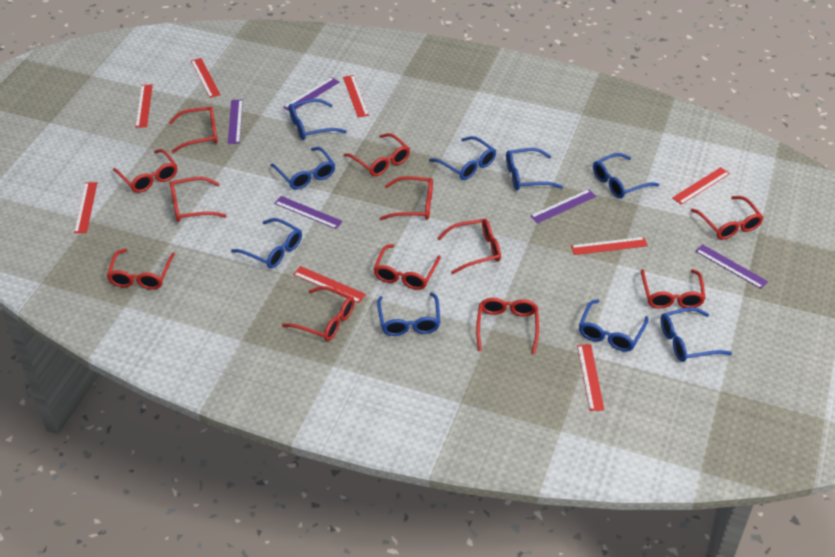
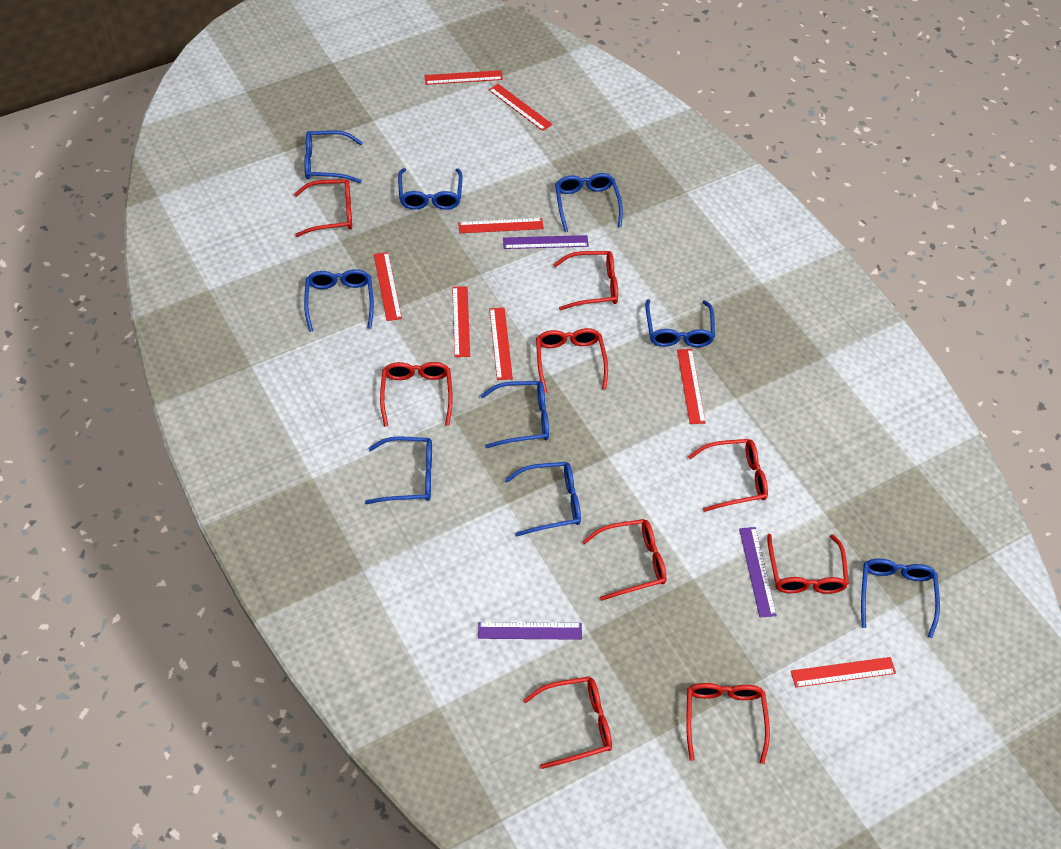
purple ruler: 5 -> 3
red glasses: 12 -> 9

